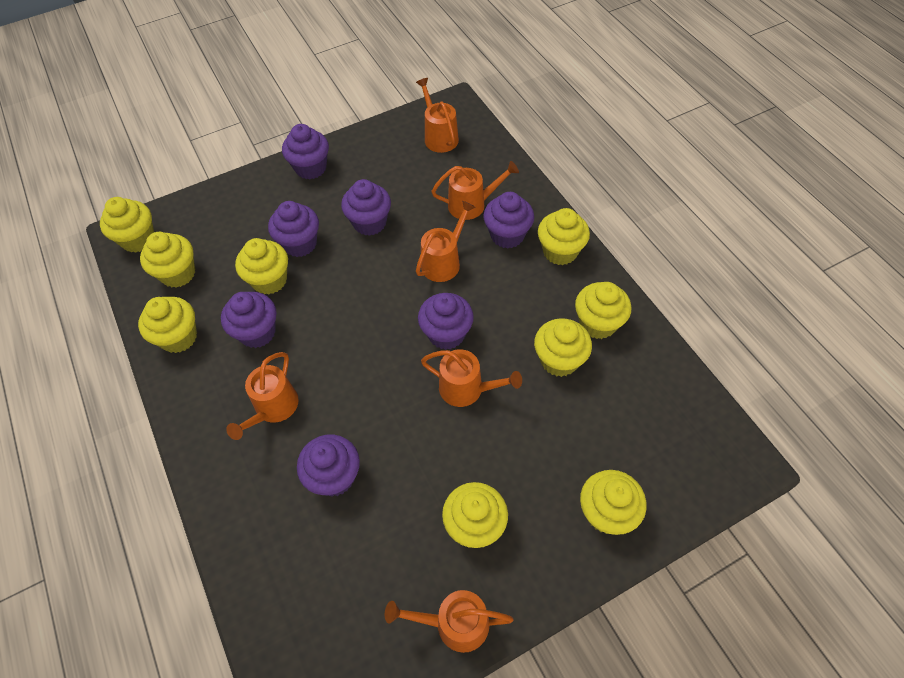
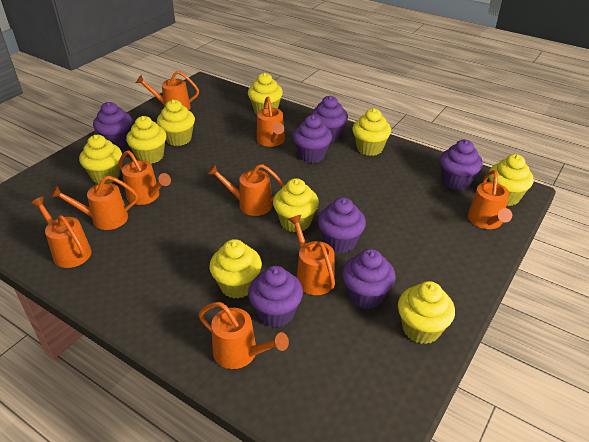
orange watering can: 6 -> 9

